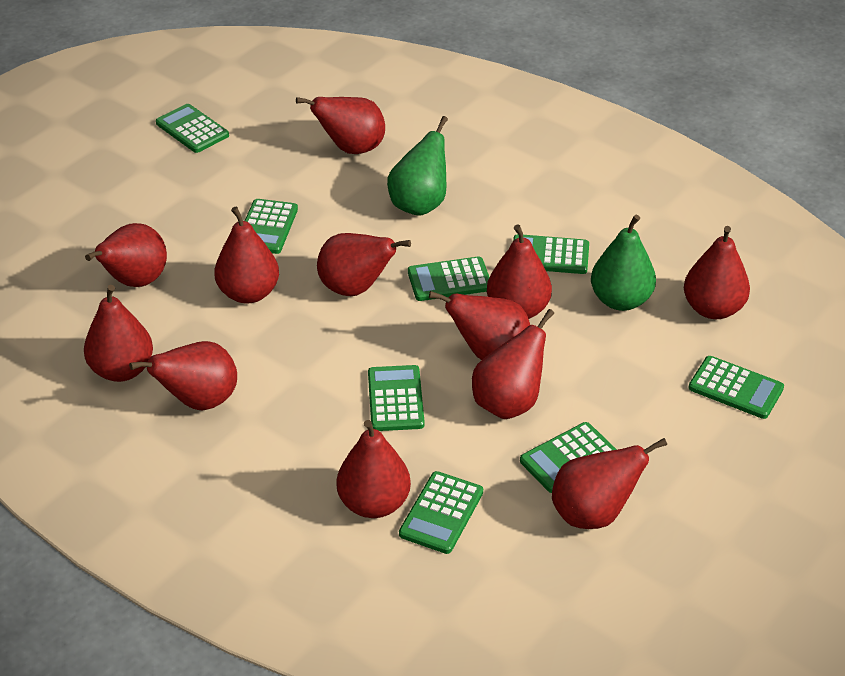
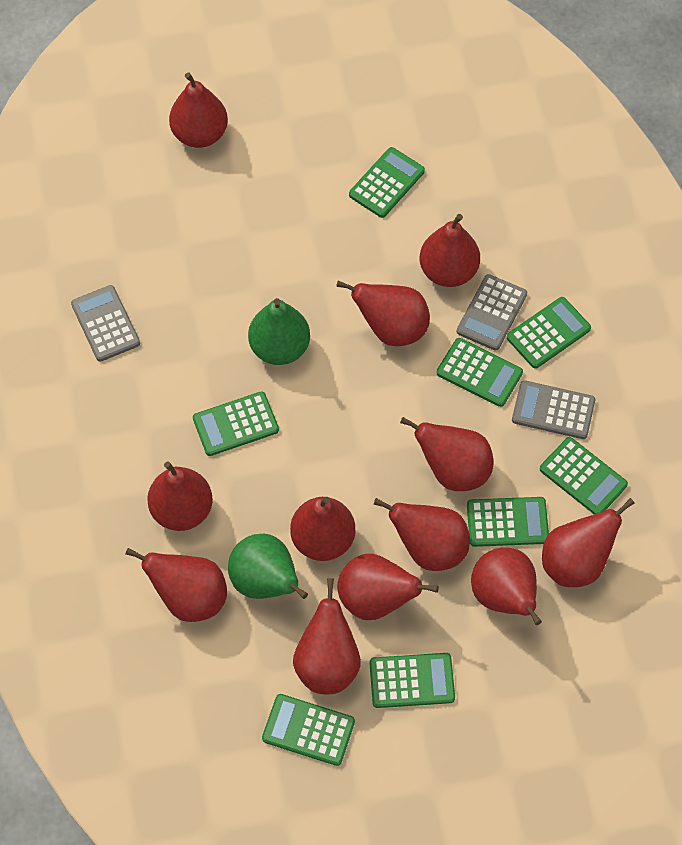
grey calculator: 0 -> 3

